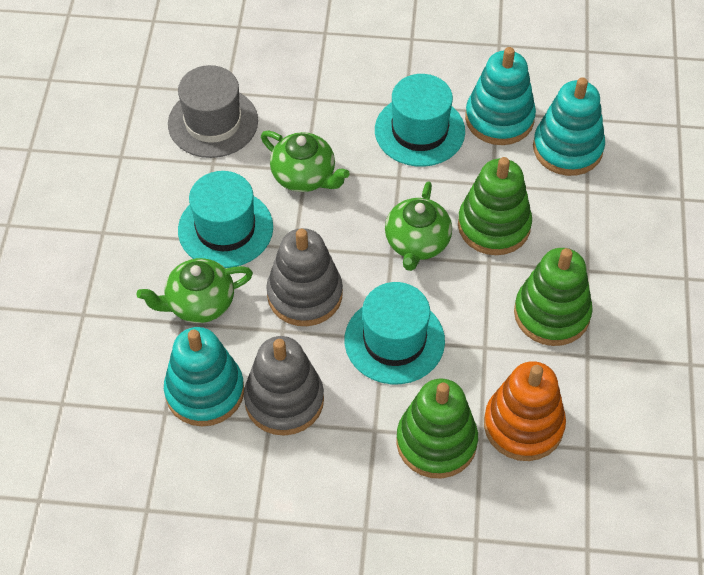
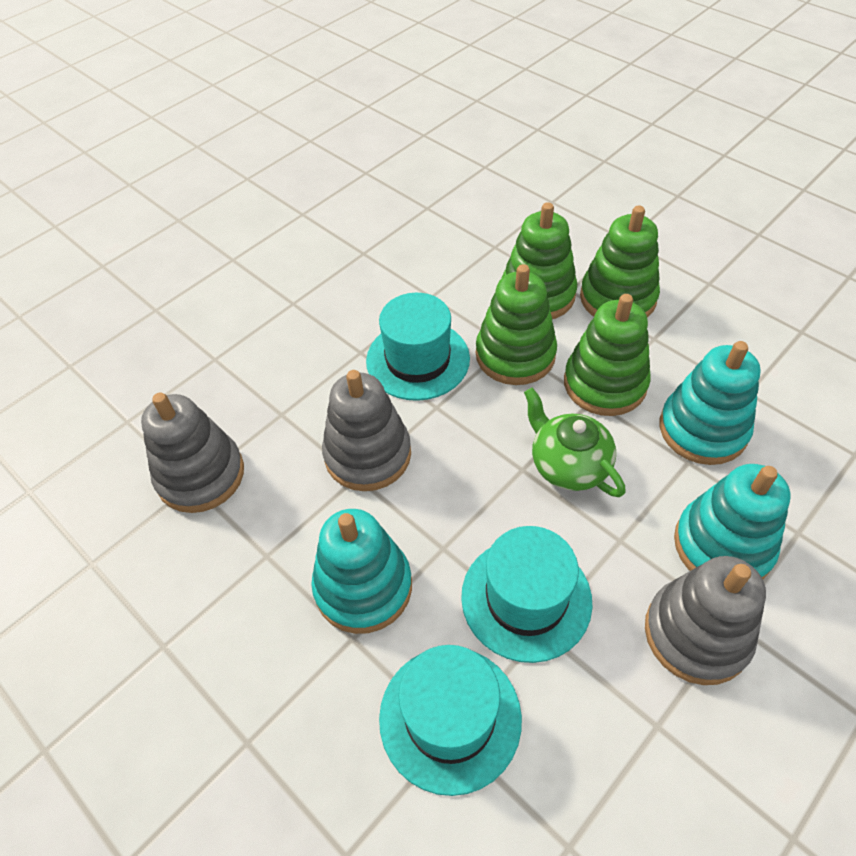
green stacking toy: 3 -> 4
green teapot: 3 -> 1
grey hat: 1 -> 0
grey stacking toy: 2 -> 3
orange stacking toy: 1 -> 0

